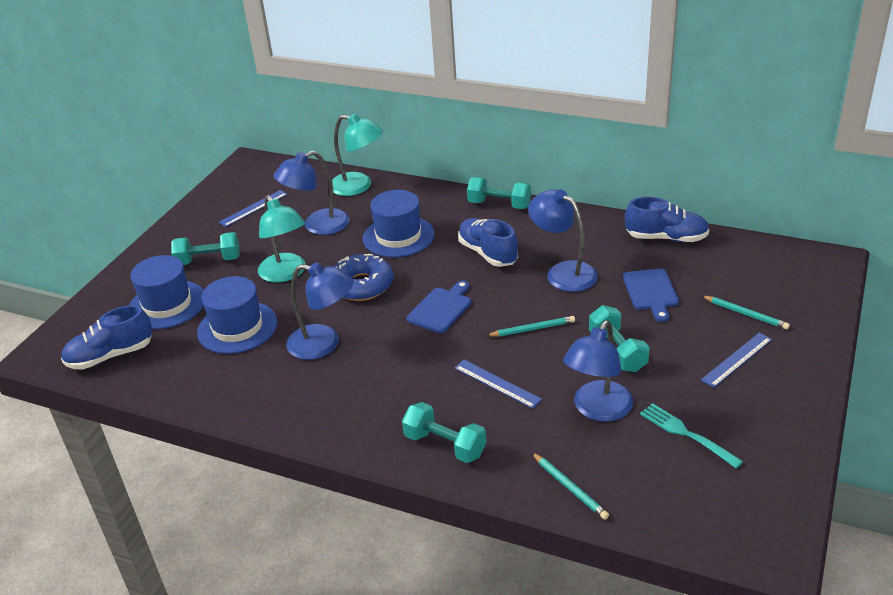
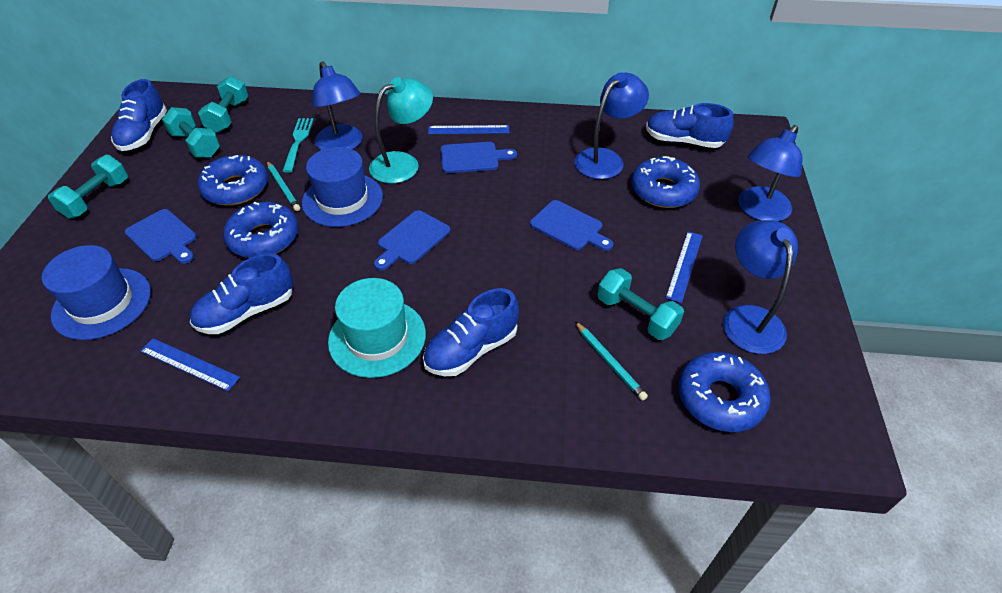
blue cutting board: 2 -> 4
blue donut: 1 -> 4
blue hat: 3 -> 2
blue shoe: 3 -> 4
turquoise hat: 0 -> 1
turquoise lamp: 2 -> 1
turquoise pencil: 3 -> 2

